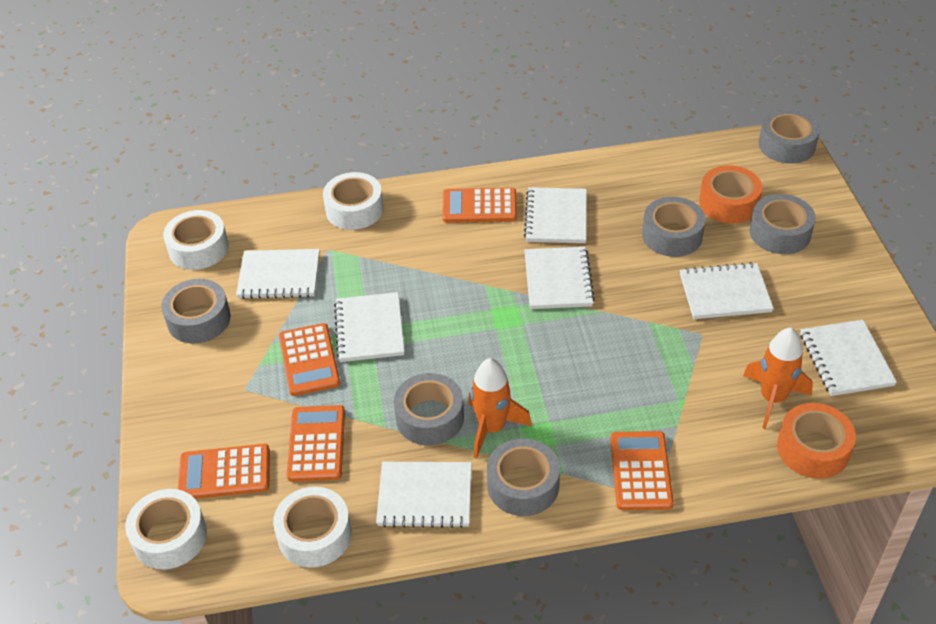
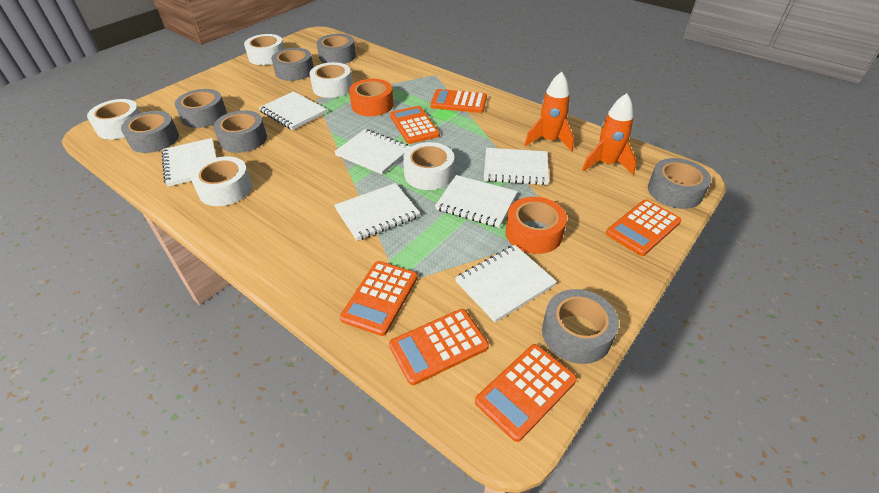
grey tape: 6 -> 7
orange calculator: 5 -> 6
white tape: 4 -> 5

